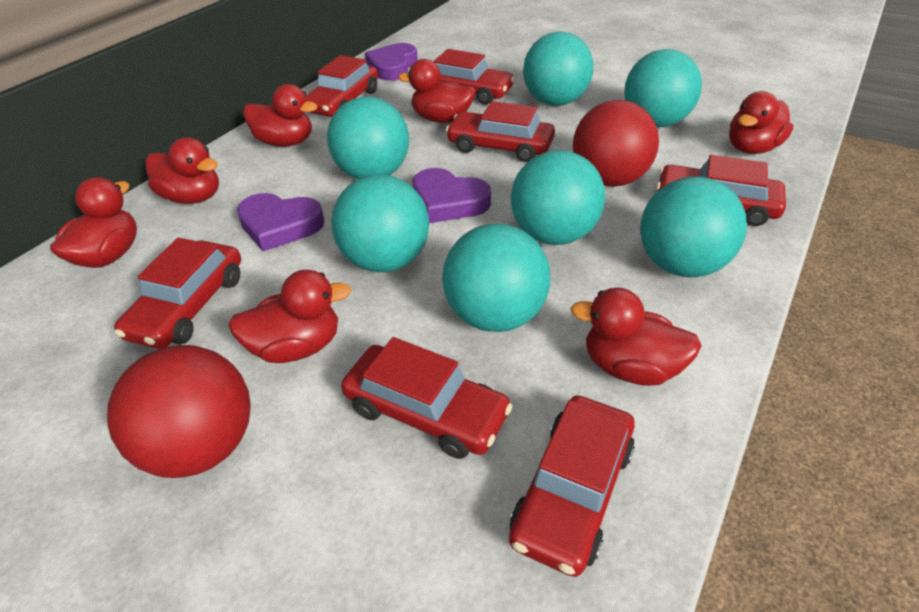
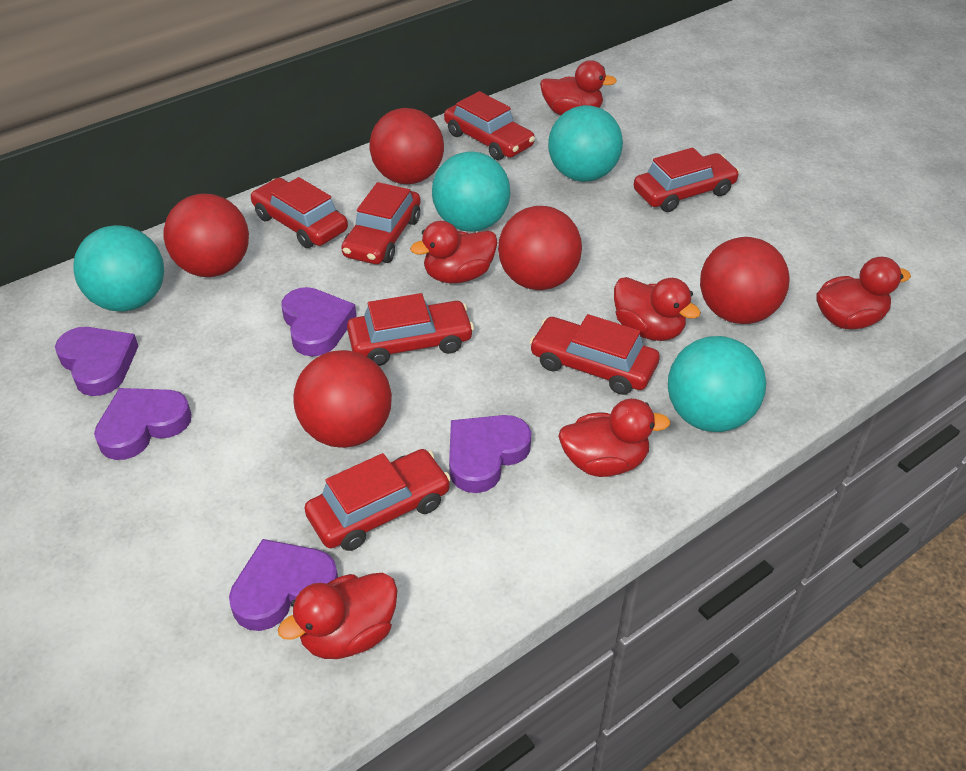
purple heart: 3 -> 5
red ball: 2 -> 5
red duck: 7 -> 6
turquoise ball: 7 -> 4

